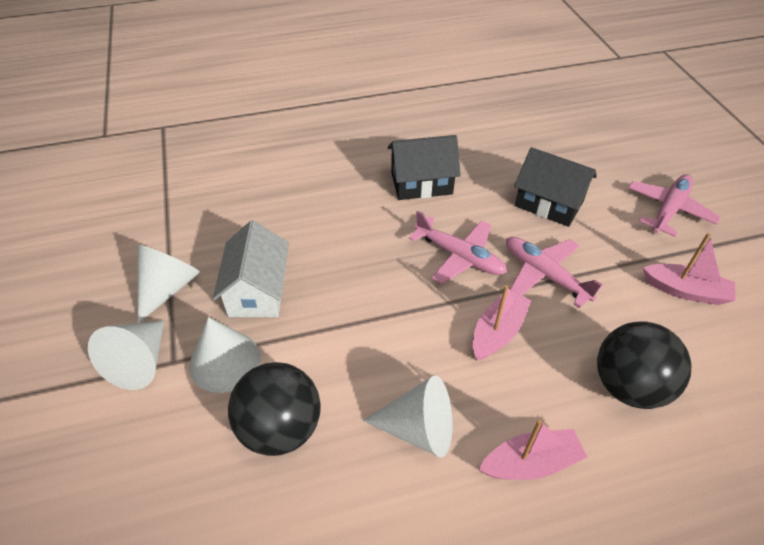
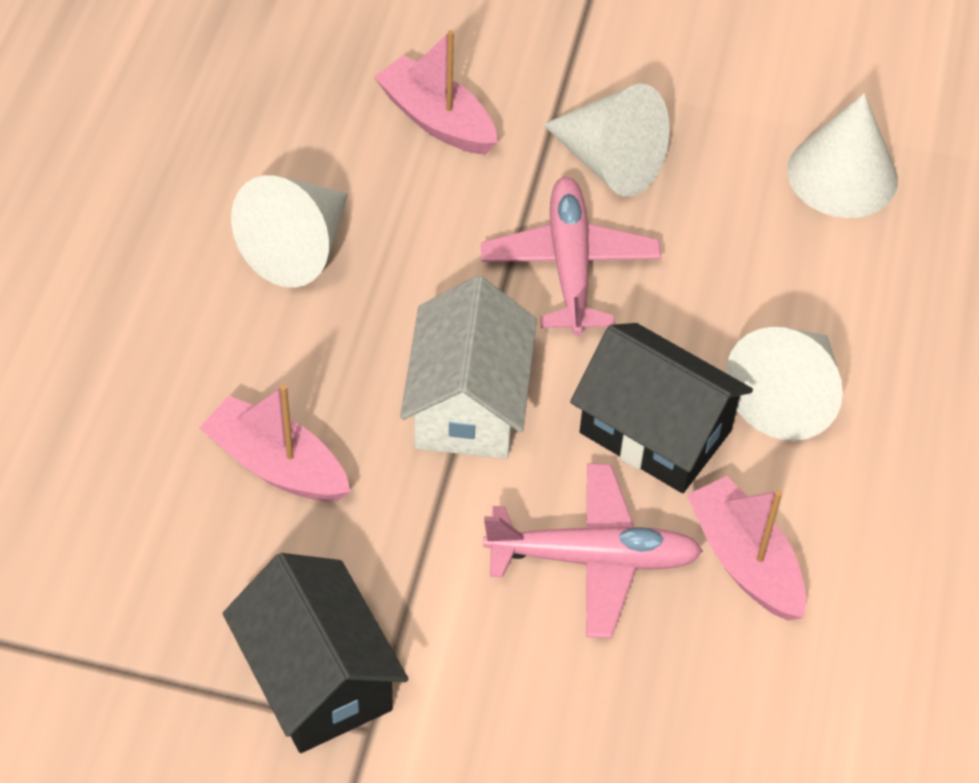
black ball: 2 -> 0
pink plane: 3 -> 2

